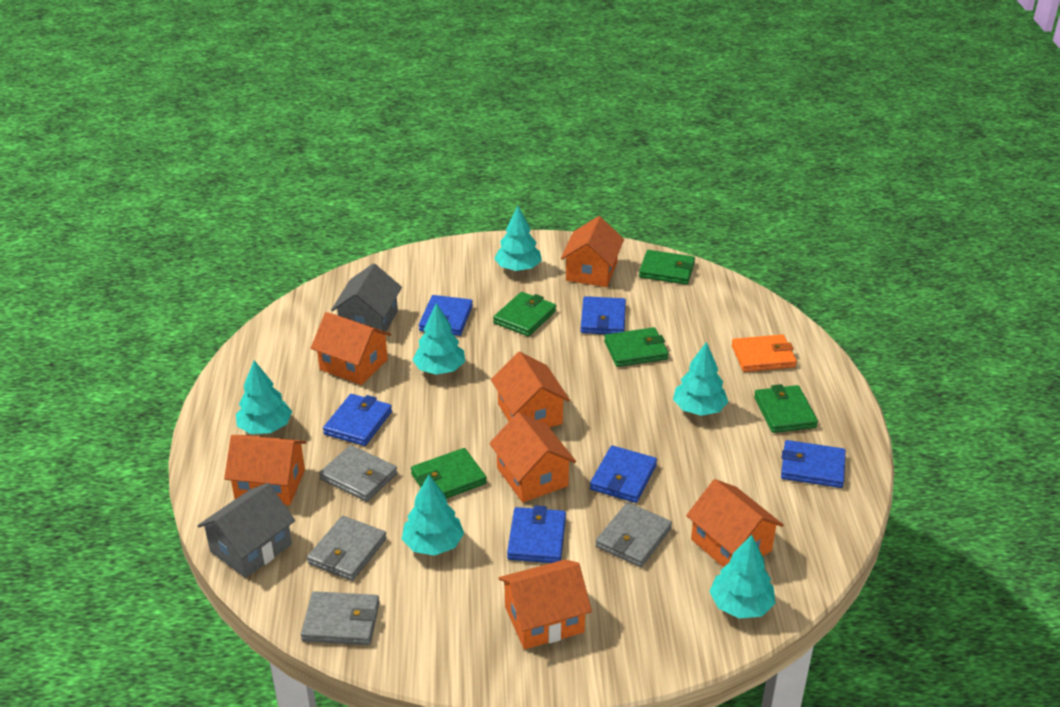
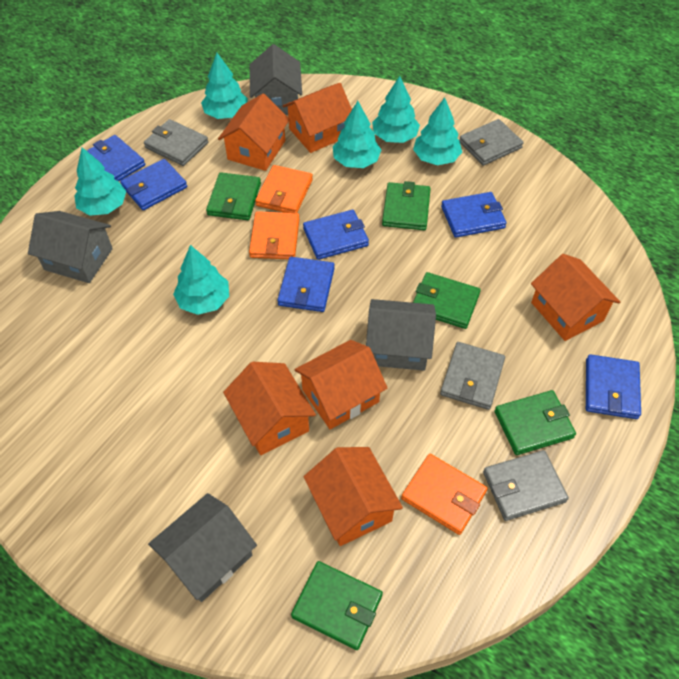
grey house: 2 -> 4
orange house: 7 -> 6
orange wallet: 1 -> 3

